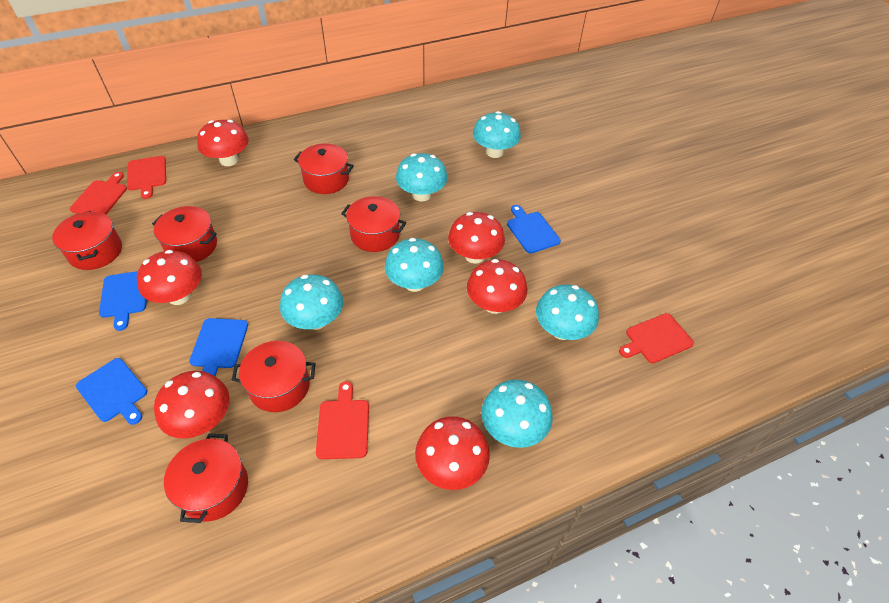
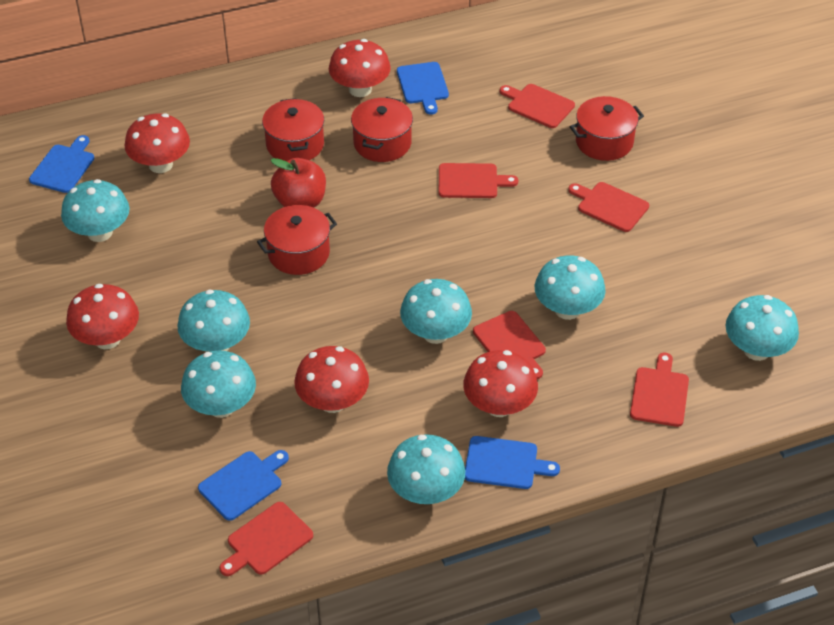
red apple: 0 -> 1
red cutting board: 4 -> 6
red mushroom: 6 -> 5
red pot: 6 -> 4
turquoise mushroom: 6 -> 7

